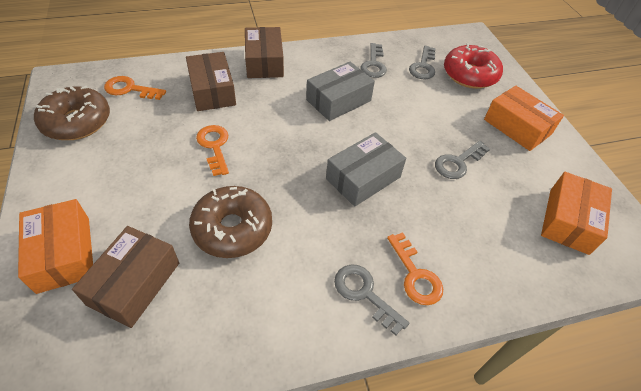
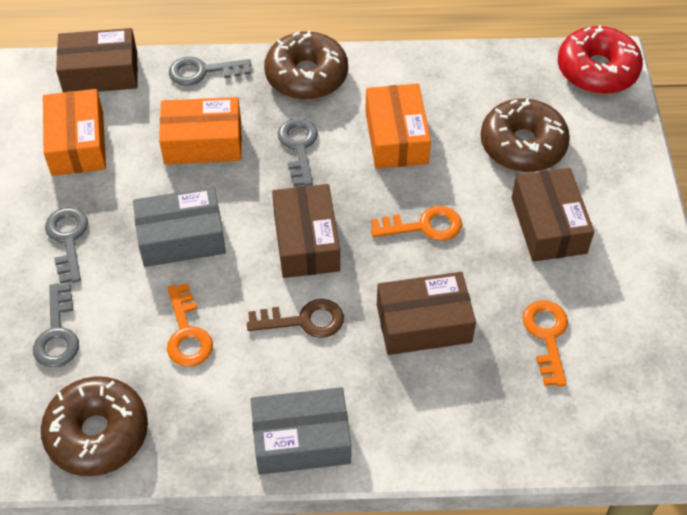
brown box: 3 -> 4
brown donut: 2 -> 3
brown key: 0 -> 1

